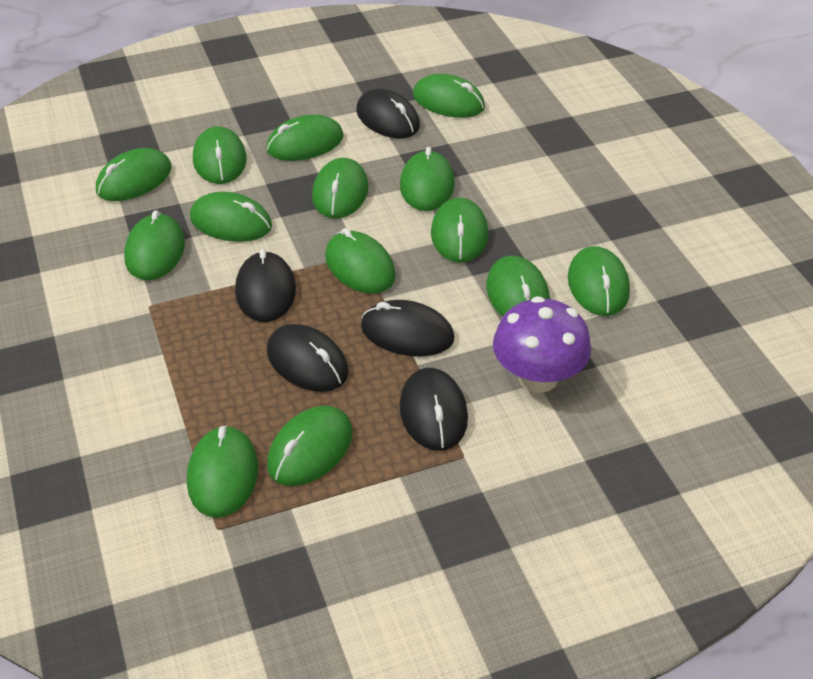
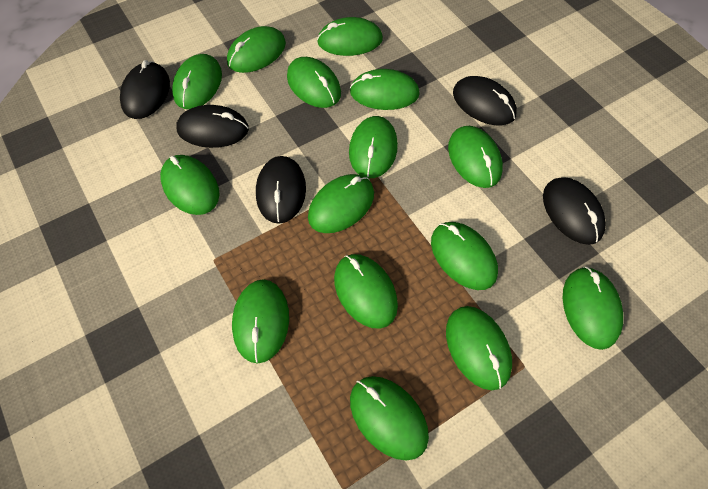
green mouse: 14 -> 15
purple mushroom: 1 -> 0

